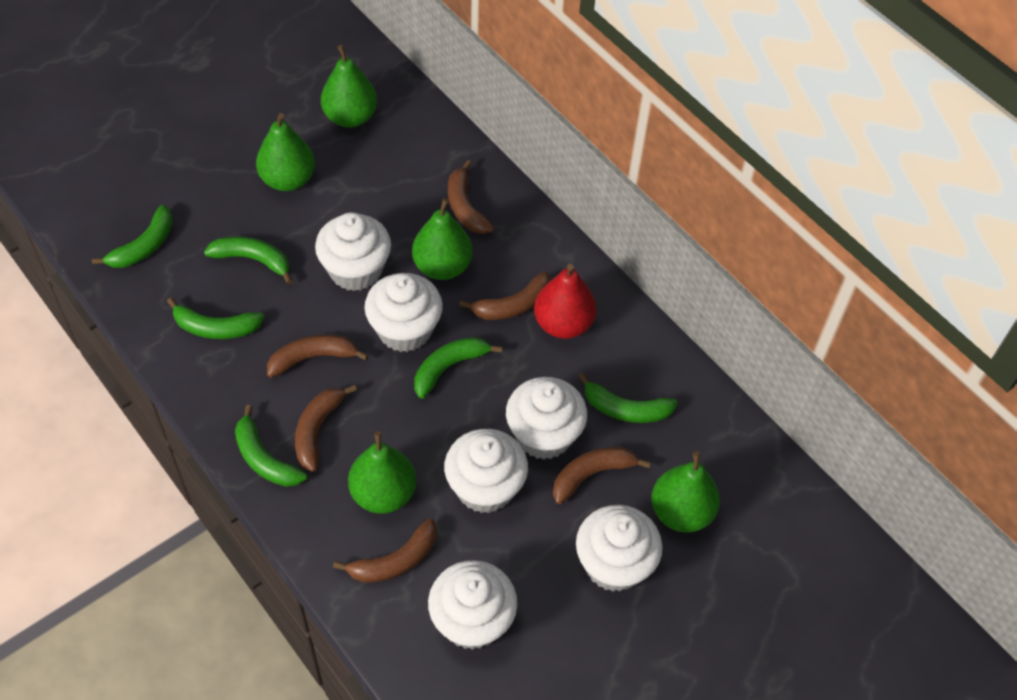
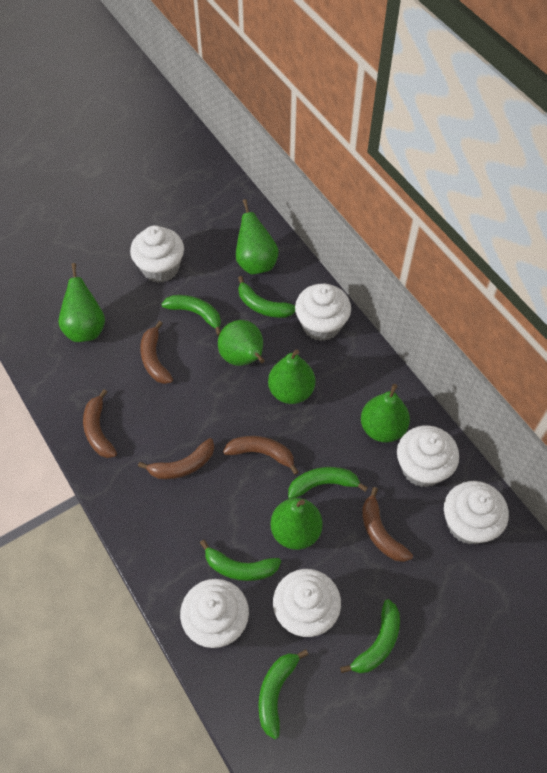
brown banana: 6 -> 5
green pear: 5 -> 6
red pear: 1 -> 0

